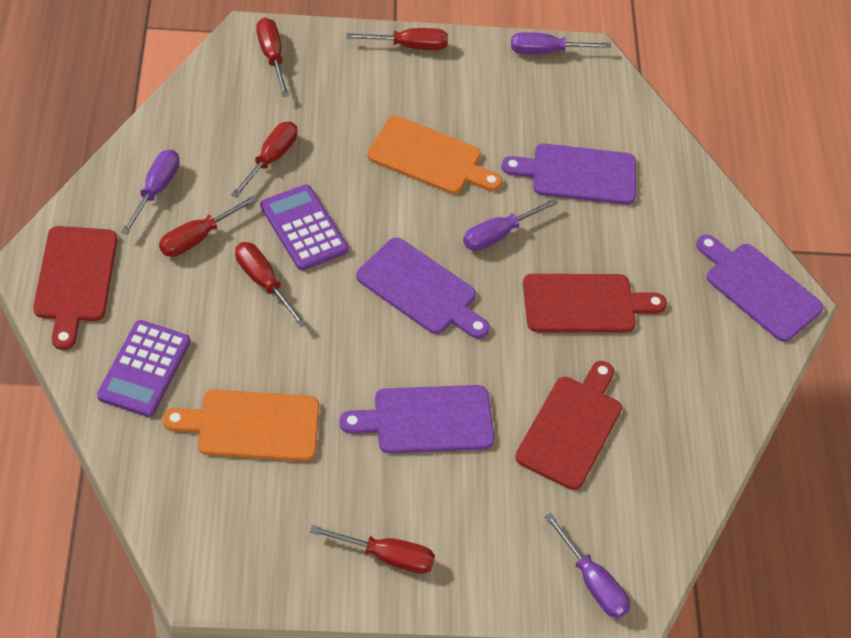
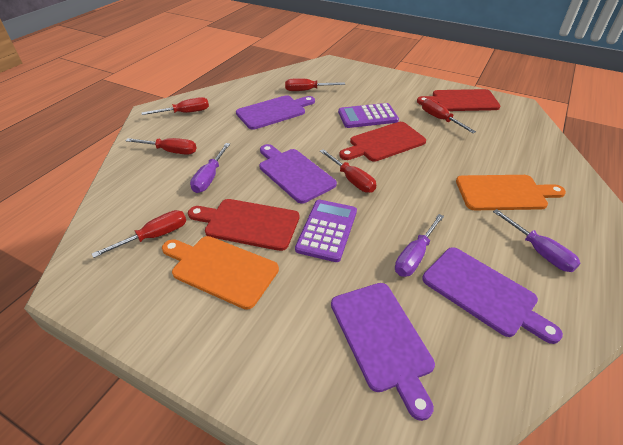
purple screwdriver: 4 -> 3

